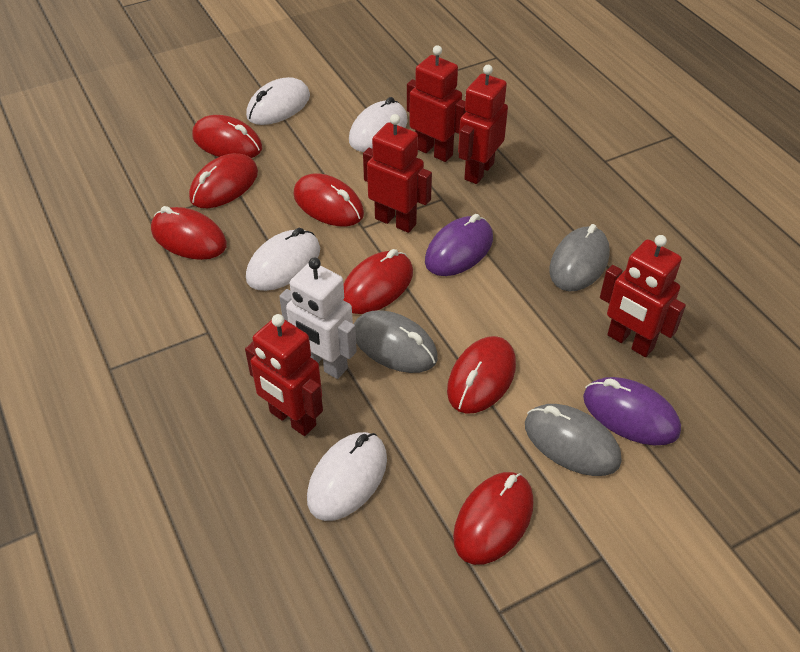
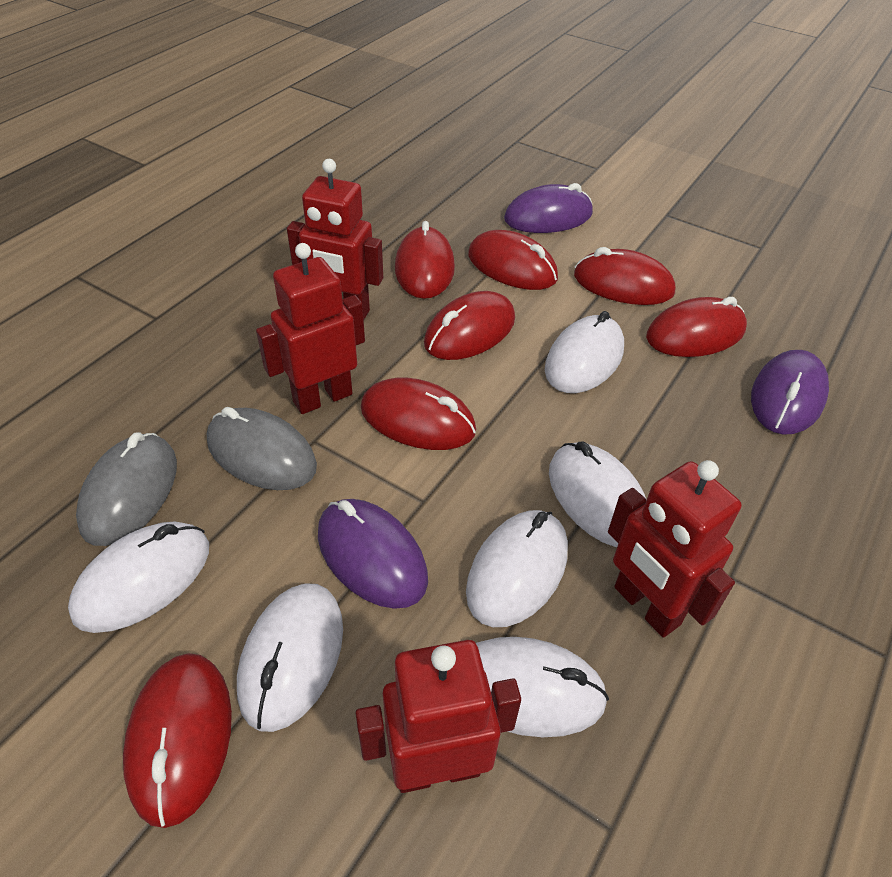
grey mouse: 3 -> 2
purple mouse: 2 -> 3
red robot: 5 -> 4
white mouse: 4 -> 6
white robot: 1 -> 0

